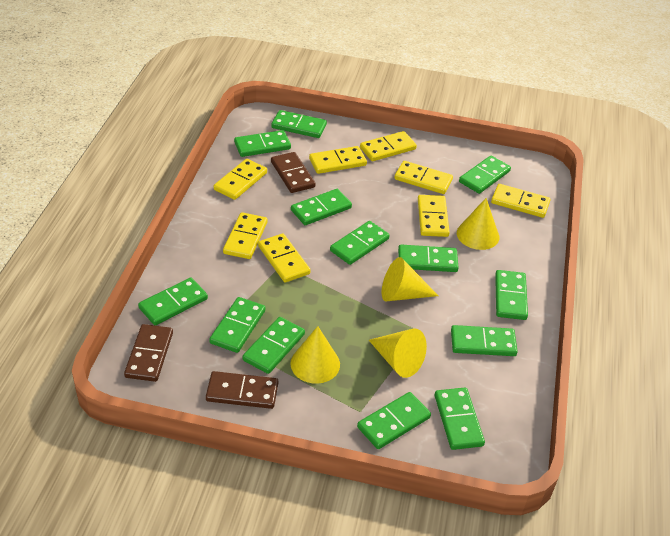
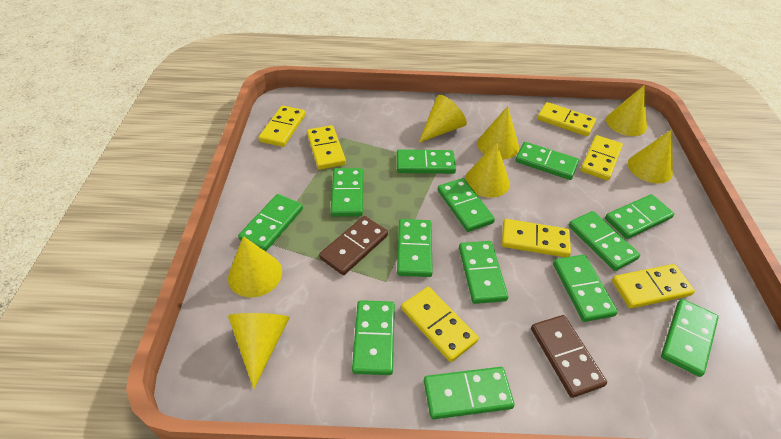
brown domino: 3 -> 2
yellow cone: 4 -> 7
yellow domino: 8 -> 7

